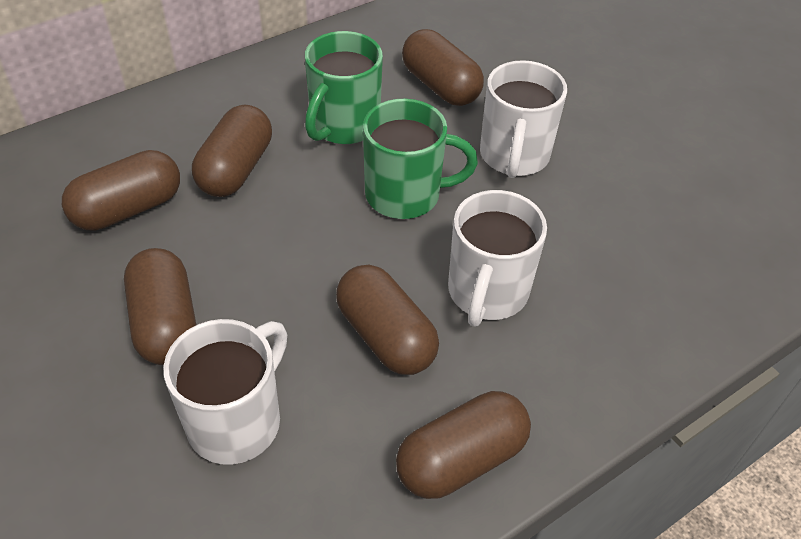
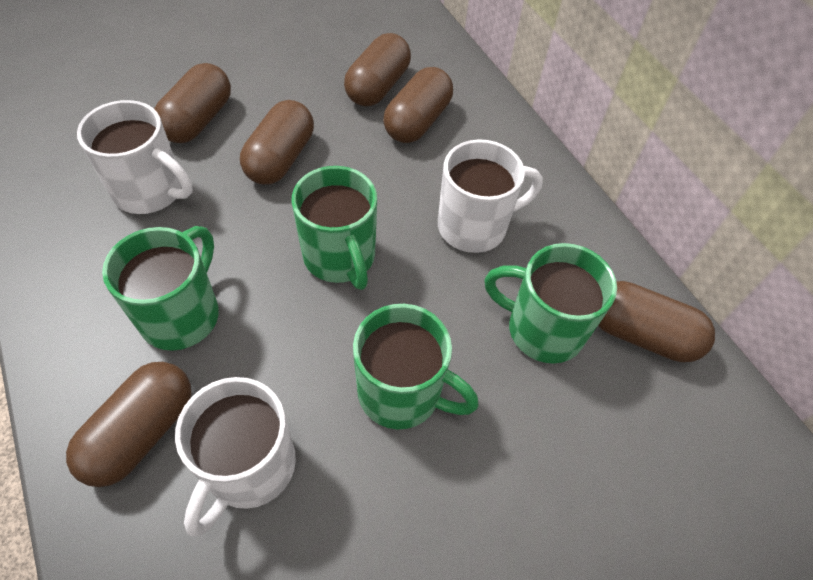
green mug: 2 -> 4

